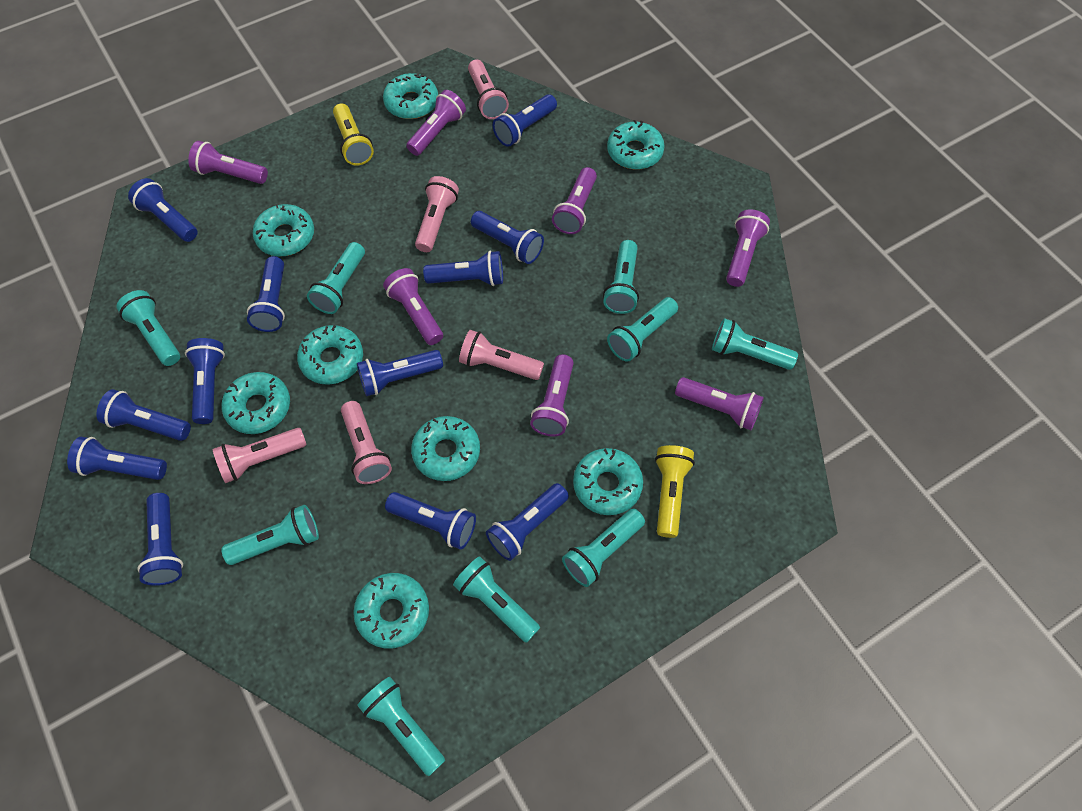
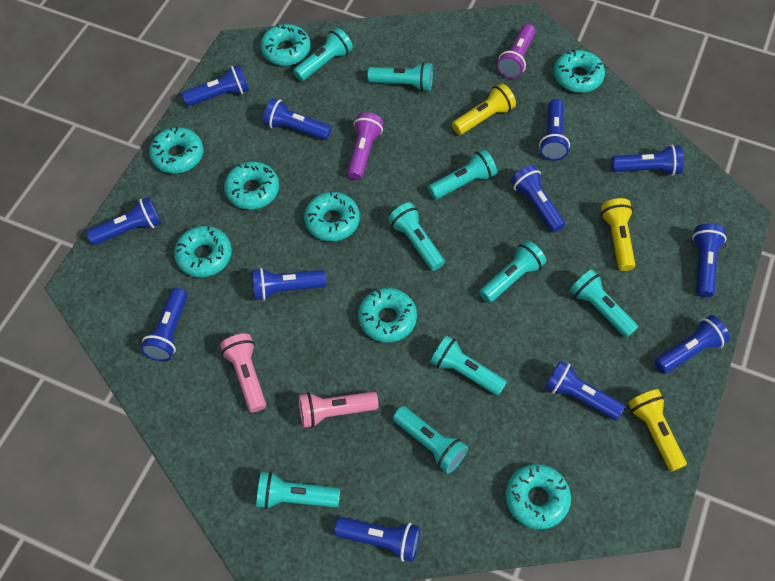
pink flashlight: 5 -> 2
purple flashlight: 7 -> 2
yellow flashlight: 2 -> 3

